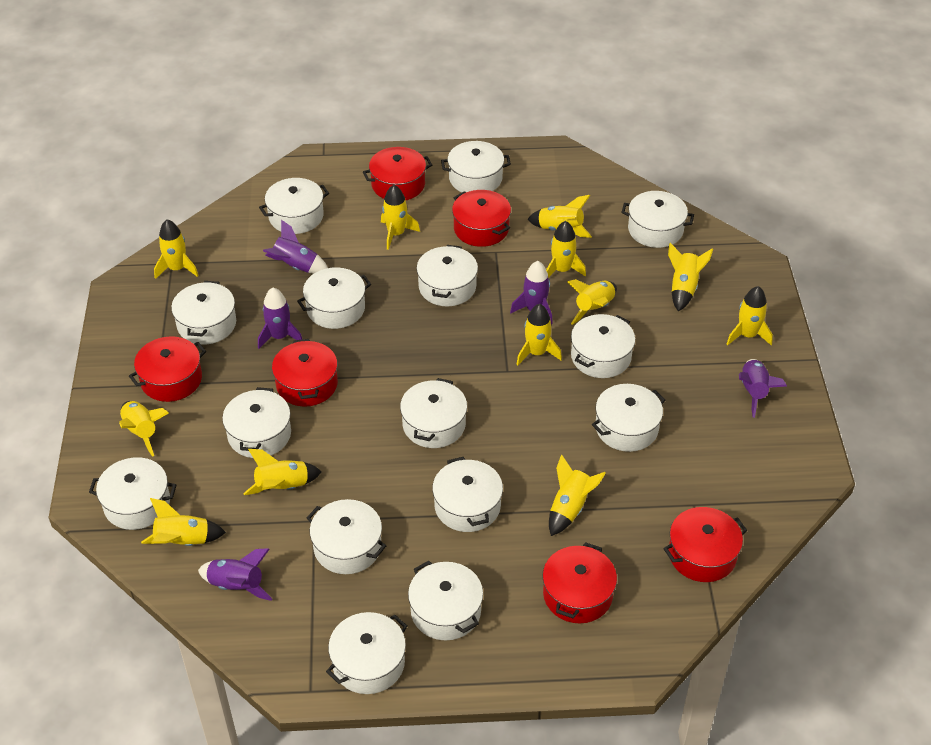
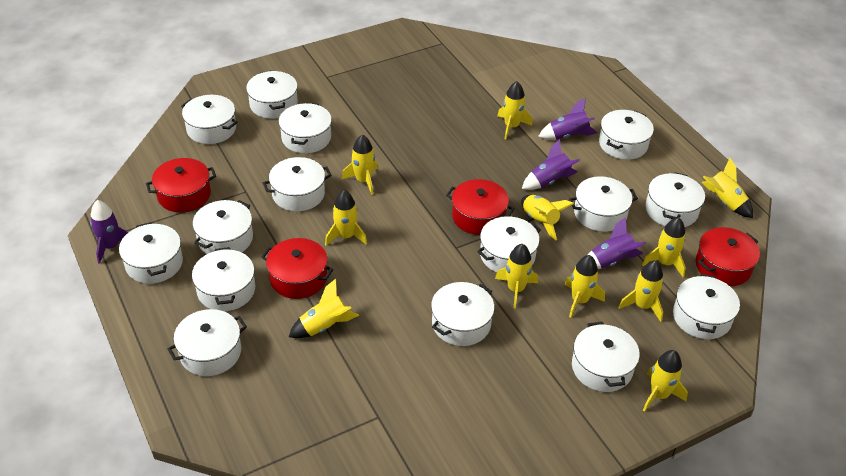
purple rocket: 5 -> 4
red pot: 6 -> 4
yellow rocket: 12 -> 11

